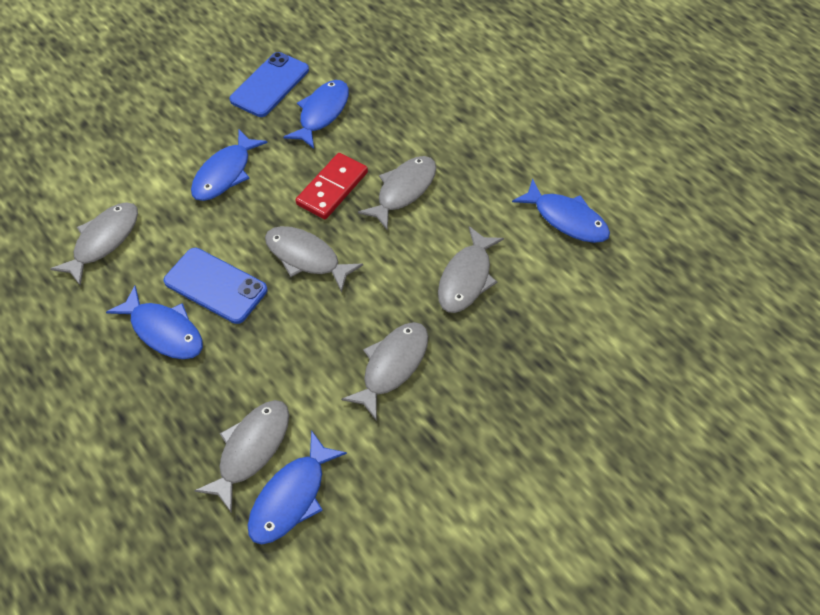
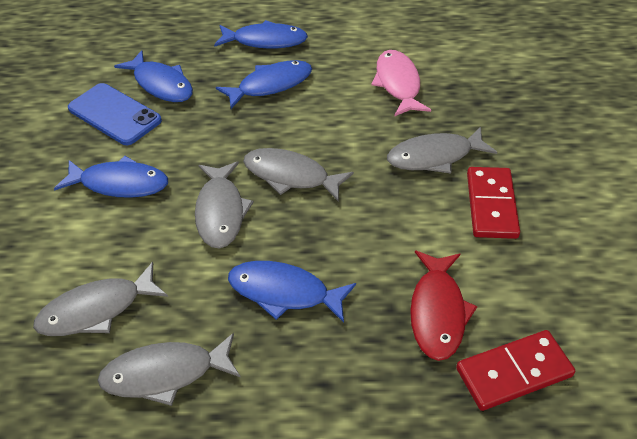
blue phone: 2 -> 1
grey fish: 6 -> 5
pink fish: 0 -> 1
red domino: 1 -> 2
red fish: 0 -> 1

